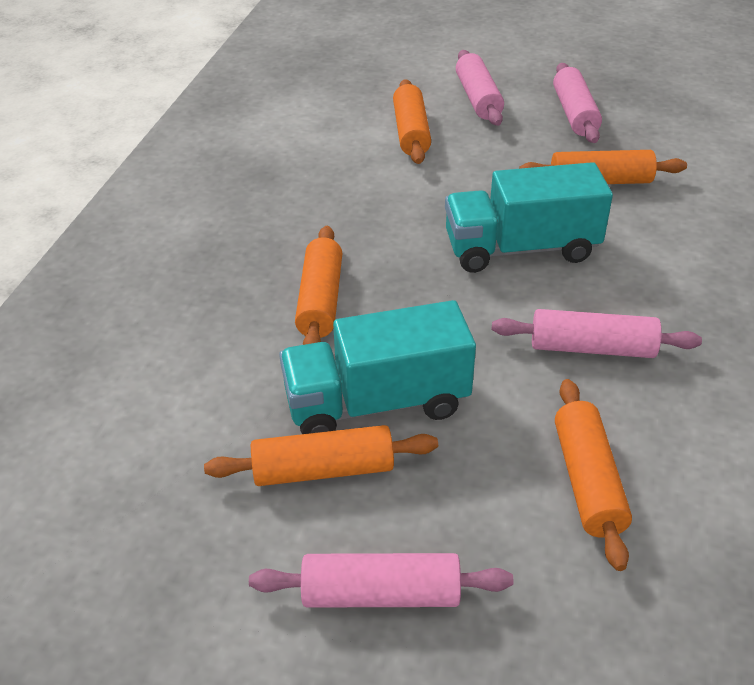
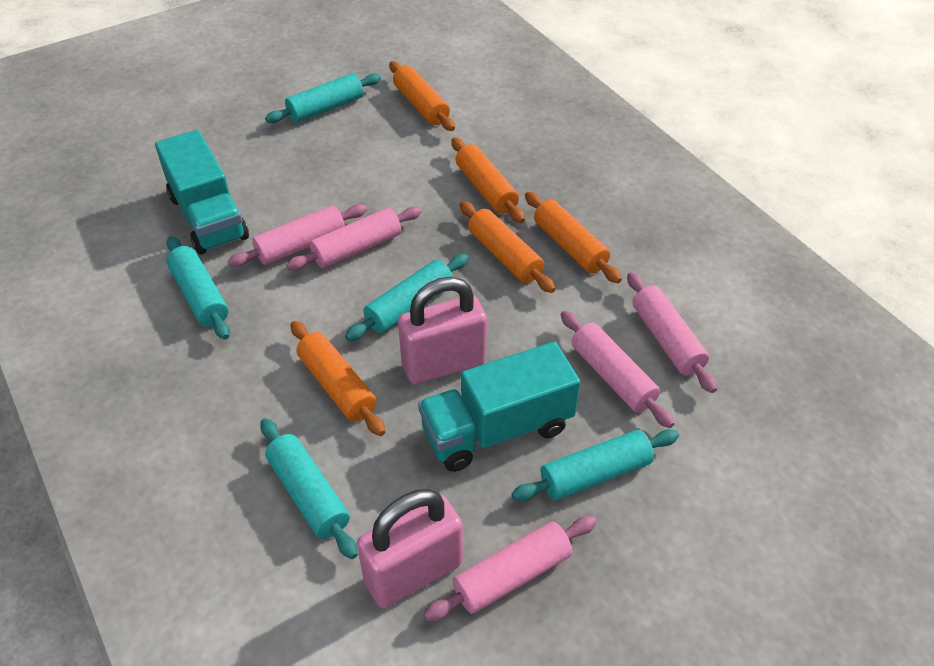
pink padlock: 0 -> 2
pink rolling pin: 4 -> 5
turquoise rolling pin: 0 -> 5

